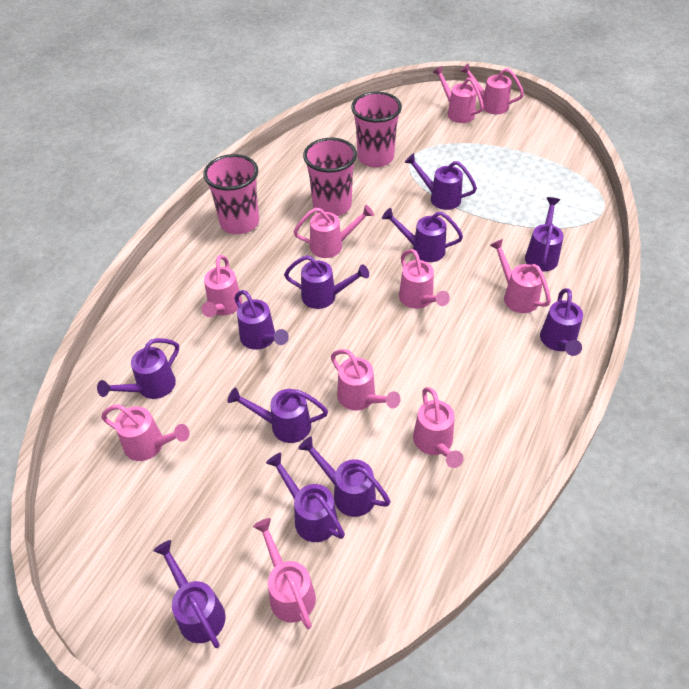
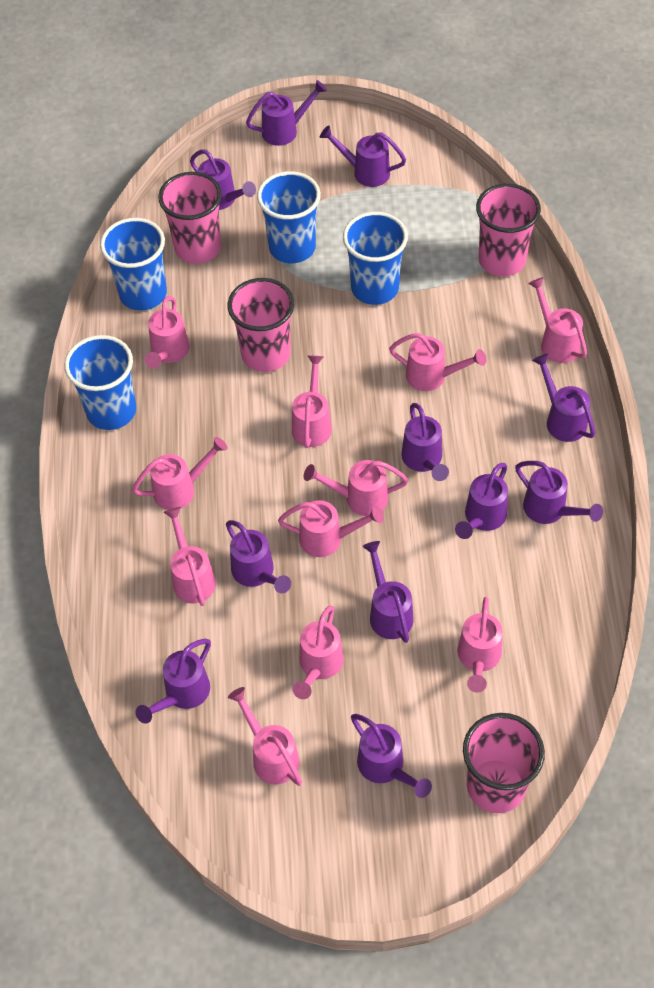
blue cup: 0 -> 4
pink cup: 3 -> 4
pink watering can: 10 -> 11

